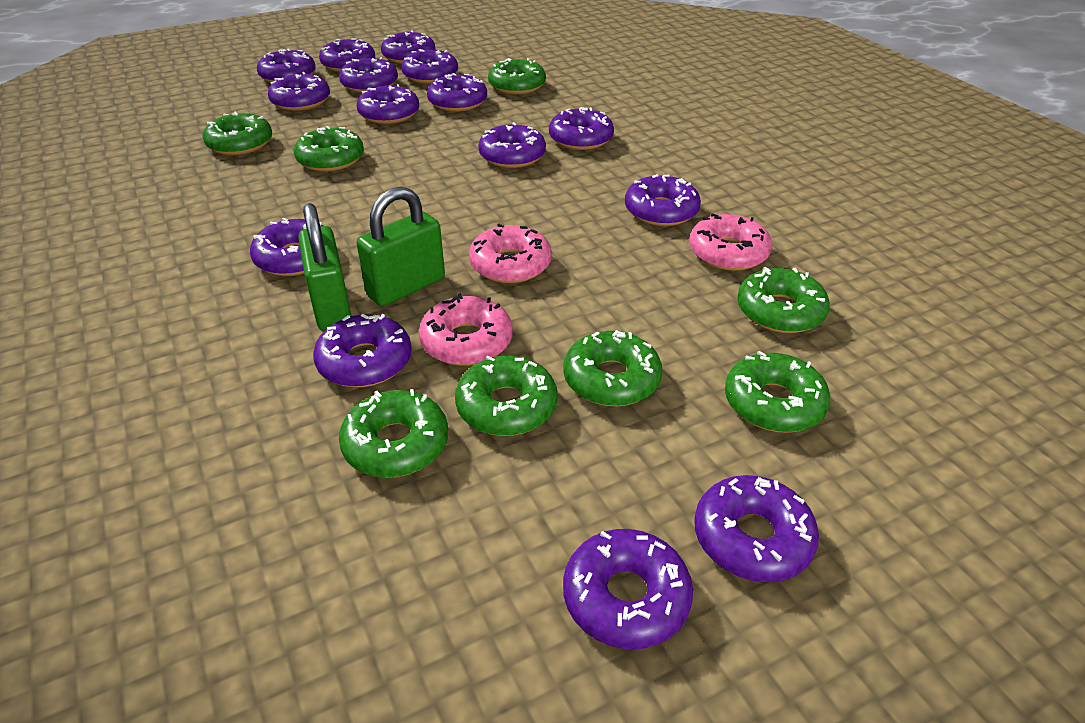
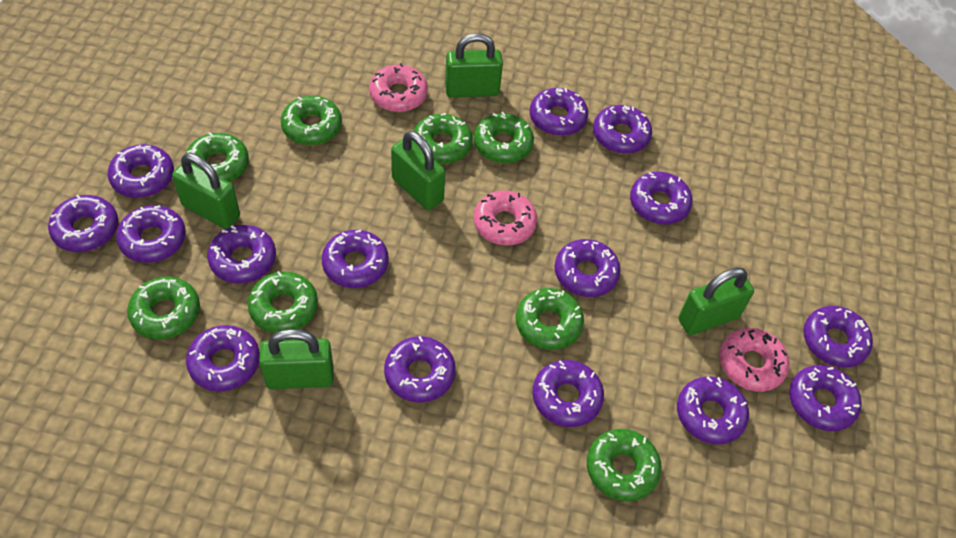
green padlock: 2 -> 5

